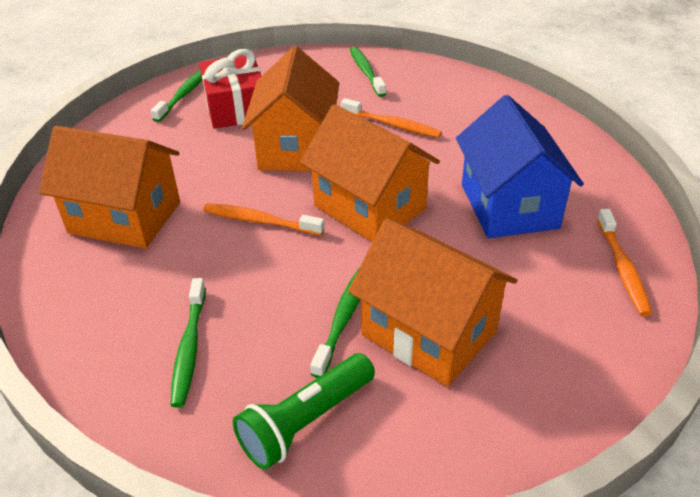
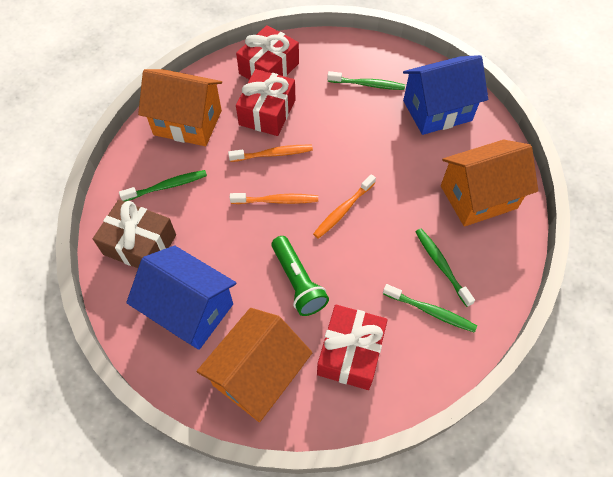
blue house: 1 -> 2
brown gift: 0 -> 1
orange house: 4 -> 3
red gift: 1 -> 3

